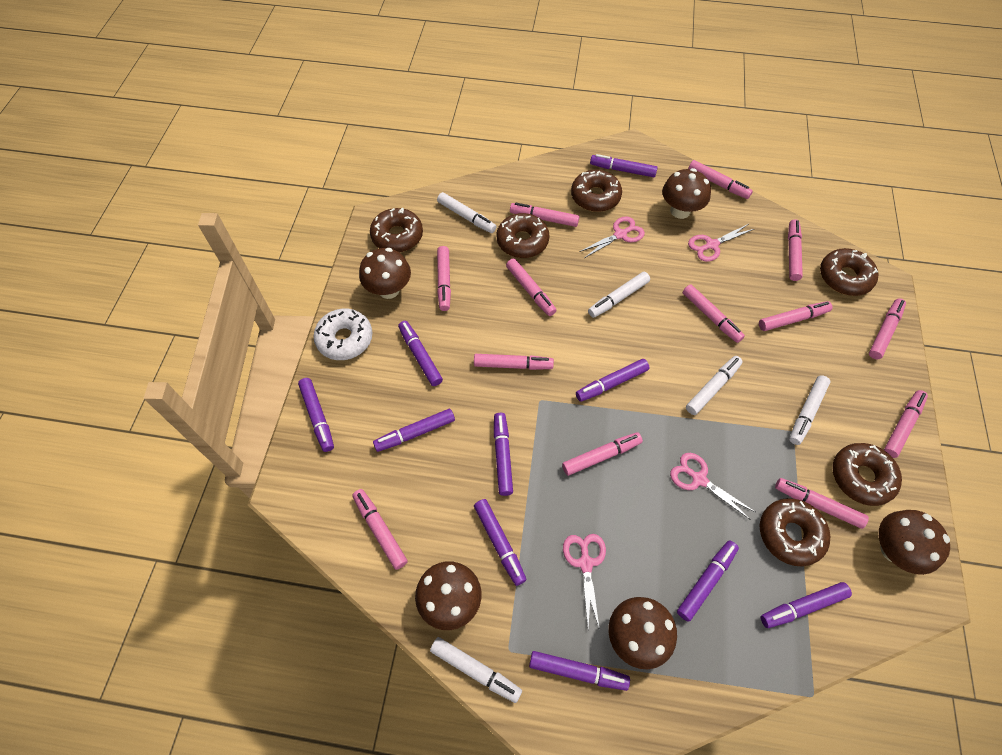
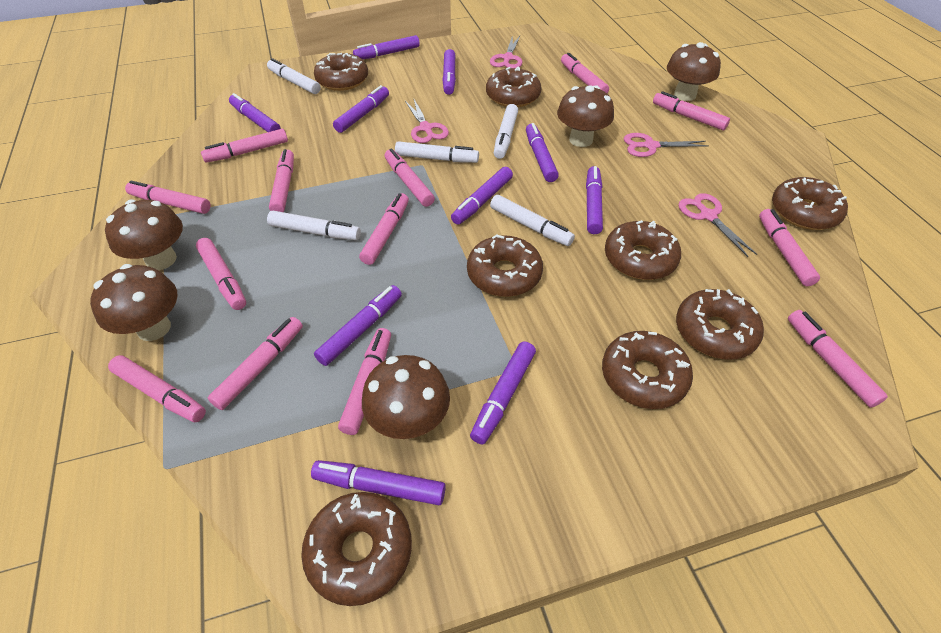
brown donut: 6 -> 8
white donut: 1 -> 0

